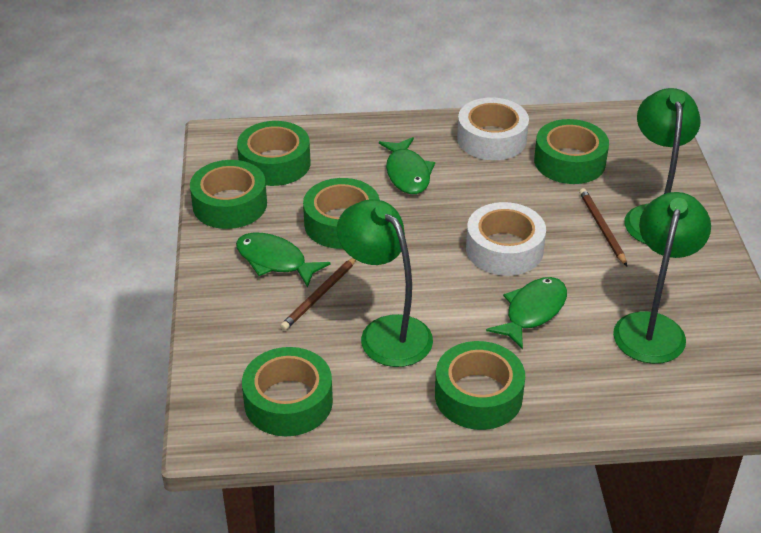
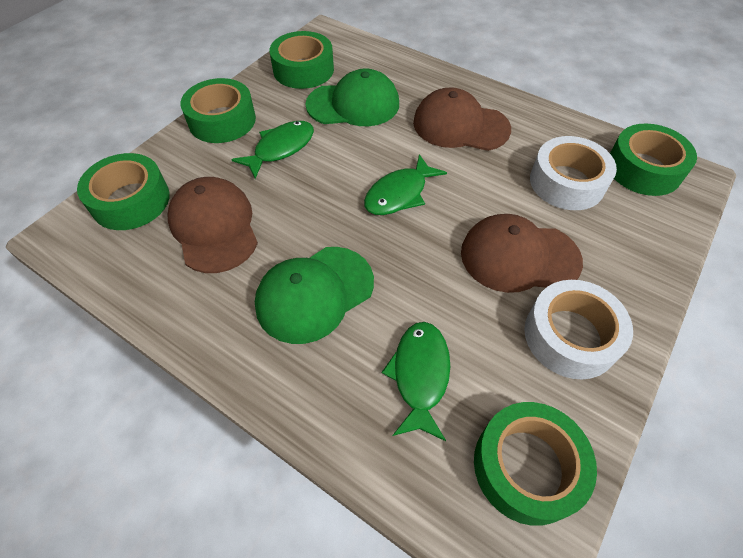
brown cap: 0 -> 3
brown pencil: 2 -> 0
green cap: 0 -> 2
green lamp: 3 -> 0
green tape: 6 -> 5

